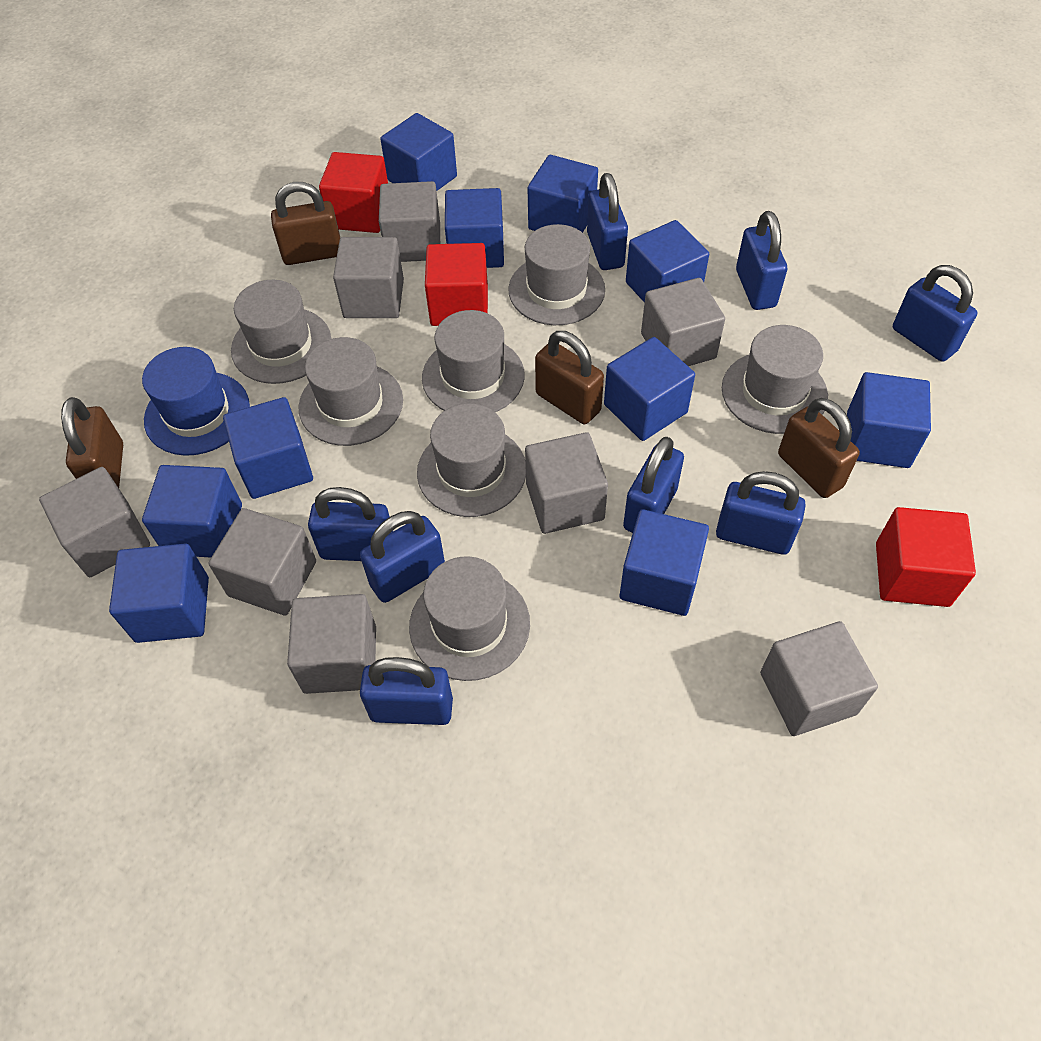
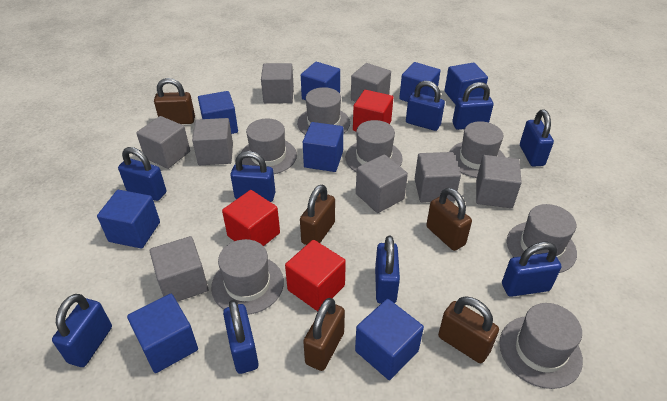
blue cube: 10 -> 8
blue hat: 1 -> 0
blue padlock: 8 -> 9
brown padlock: 4 -> 5

